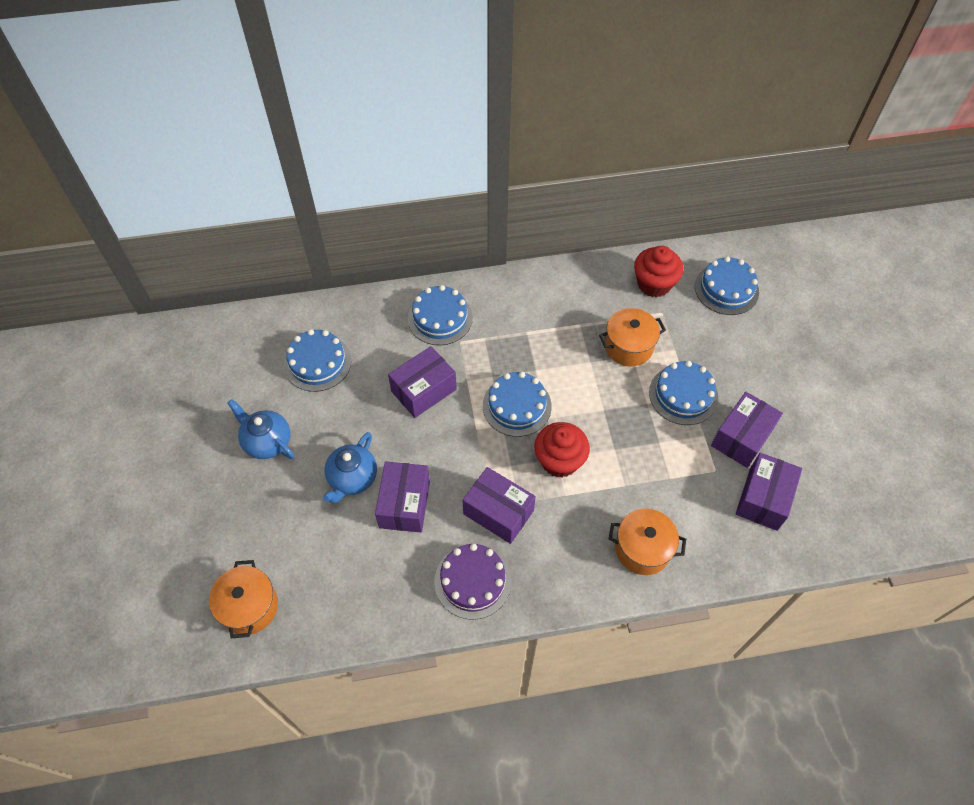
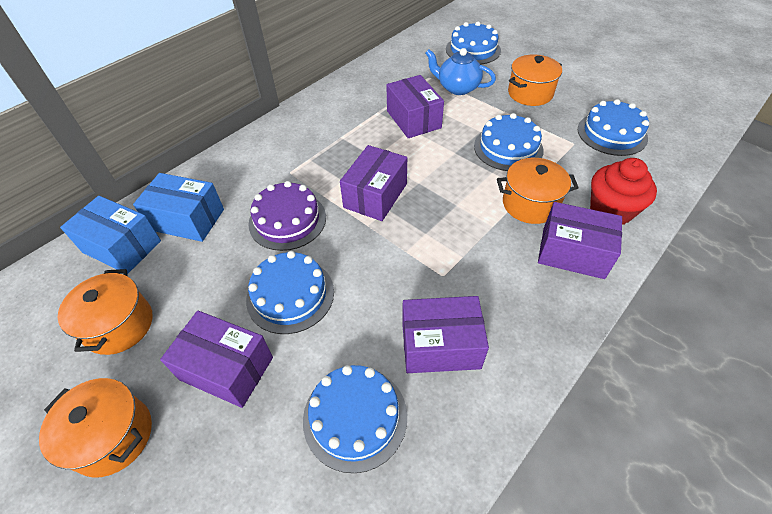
blue box: 0 -> 2
blue teapot: 2 -> 1
orange pot: 3 -> 4
red cupcake: 2 -> 1

